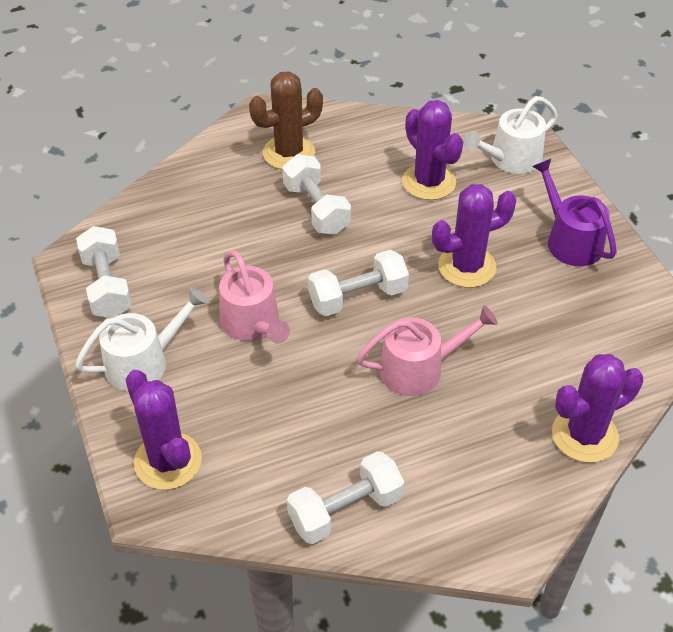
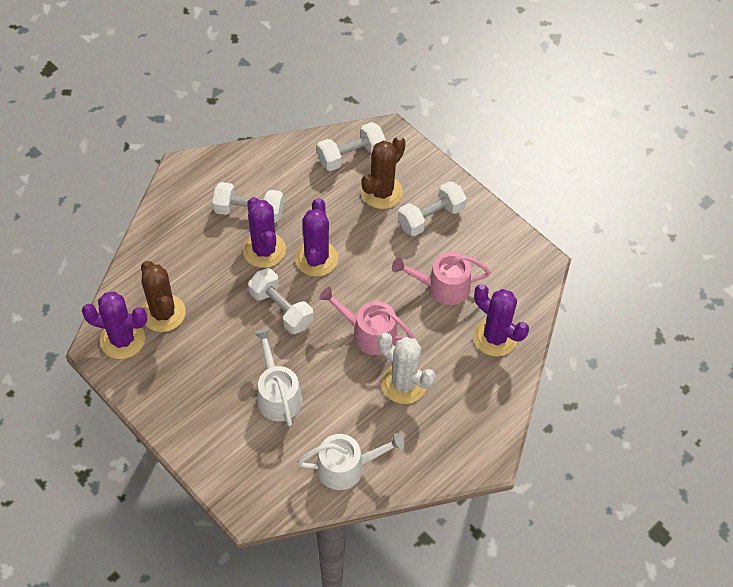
brown cactus: 1 -> 2
purple watering can: 1 -> 0
white cactus: 0 -> 1

